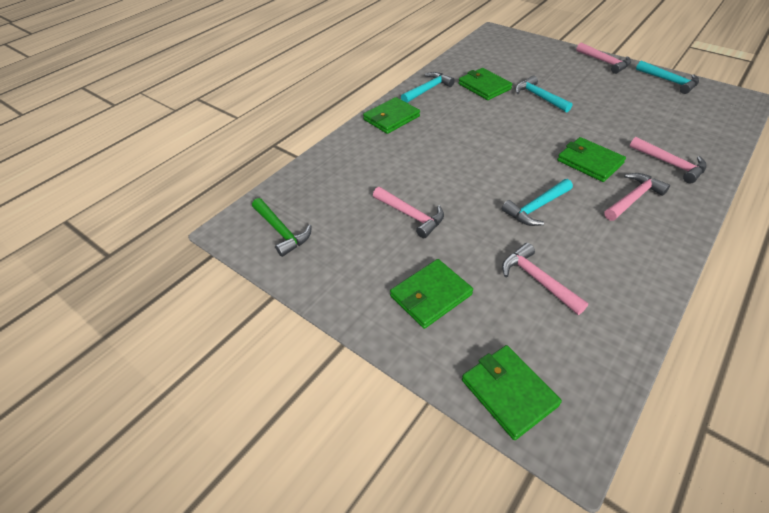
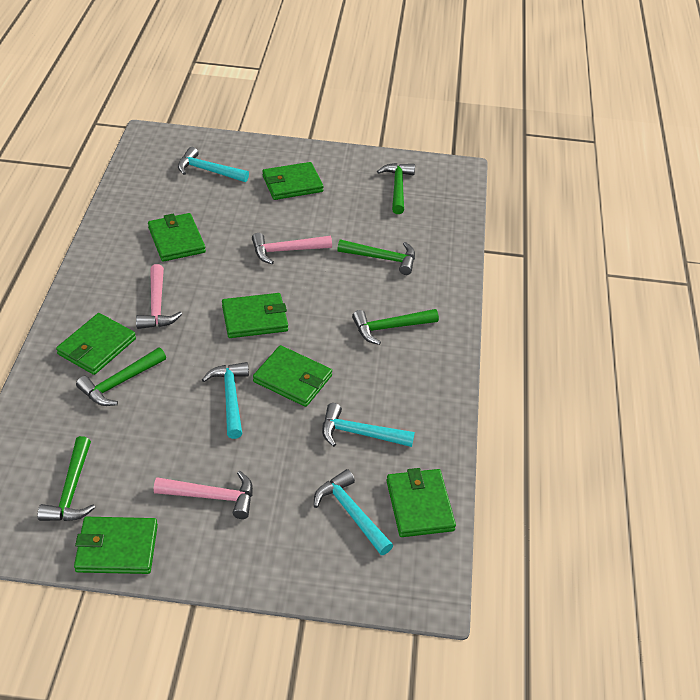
green hammer: 1 -> 5
green wallet: 5 -> 7
pink hammer: 5 -> 3

